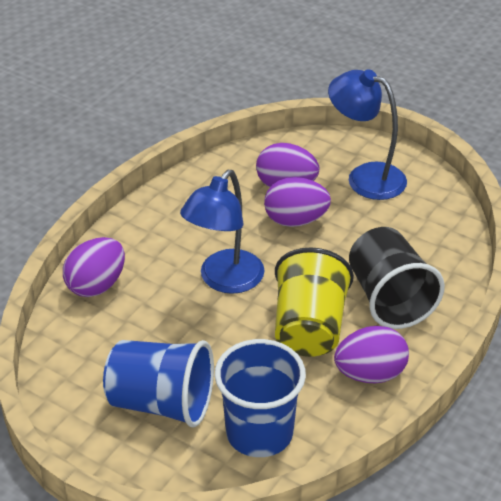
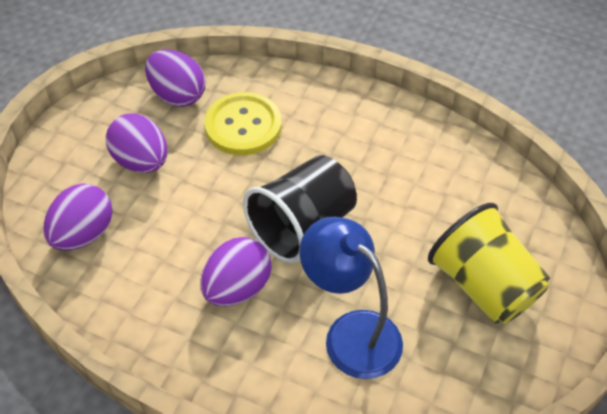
blue cup: 2 -> 0
blue lamp: 2 -> 1
yellow button: 0 -> 1

